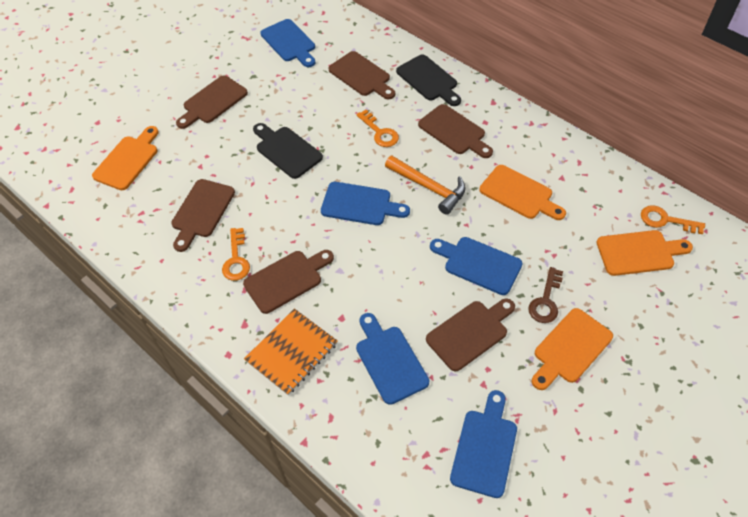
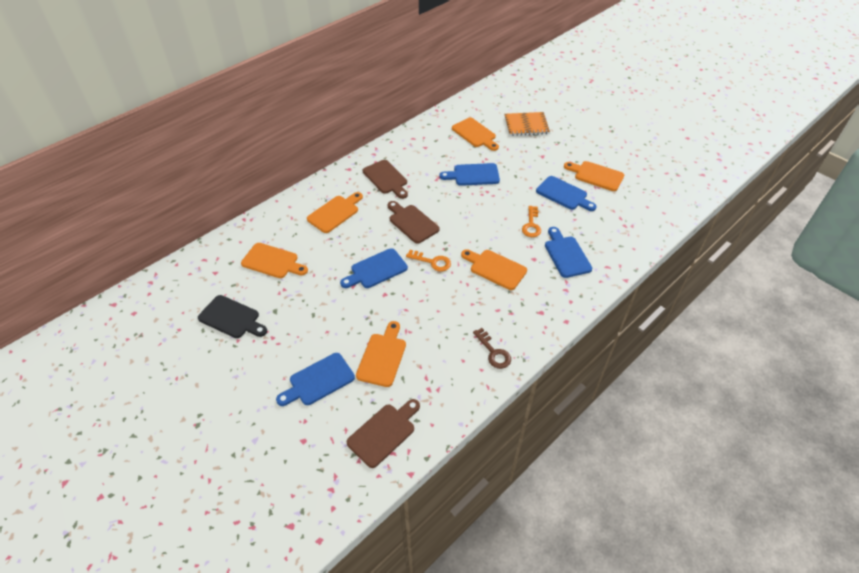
black cutting board: 2 -> 1
brown cutting board: 6 -> 3
orange cutting board: 4 -> 6
orange hammer: 1 -> 0
orange key: 3 -> 2

